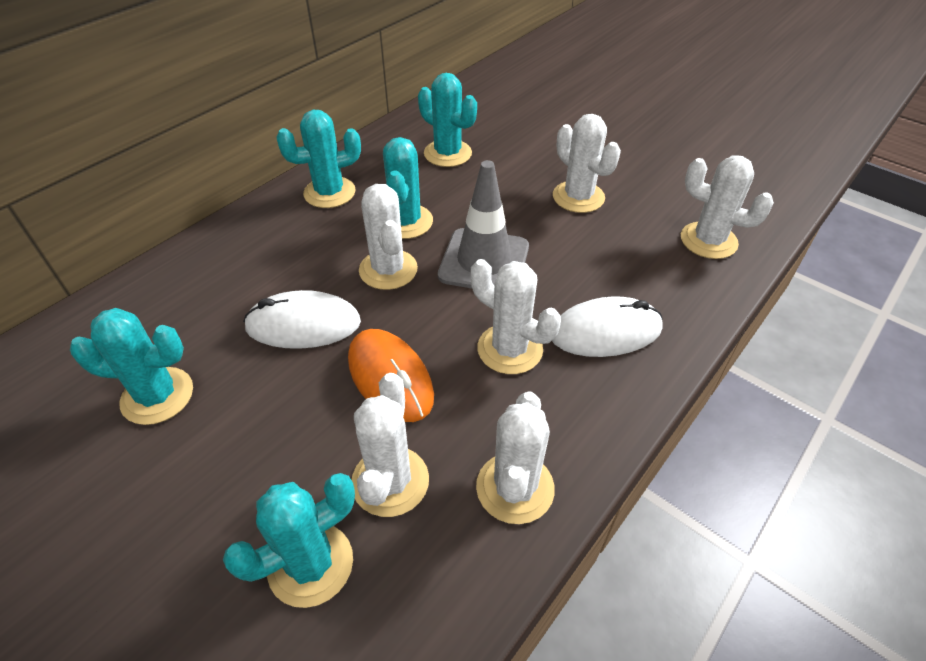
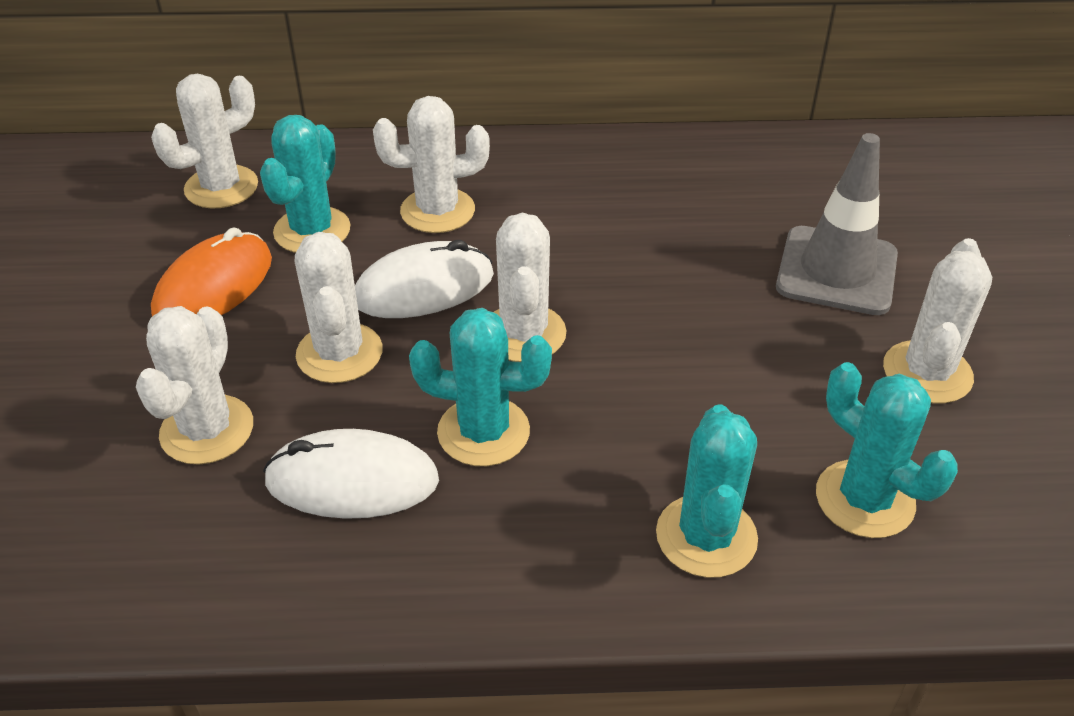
turquoise cactus: 5 -> 4

